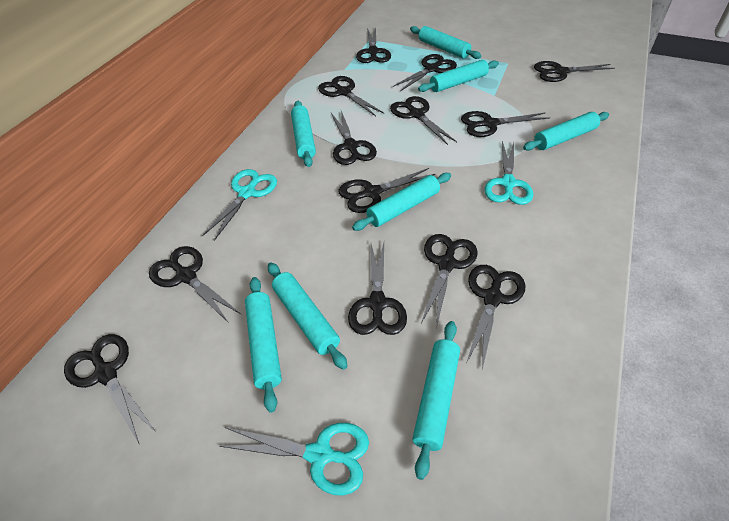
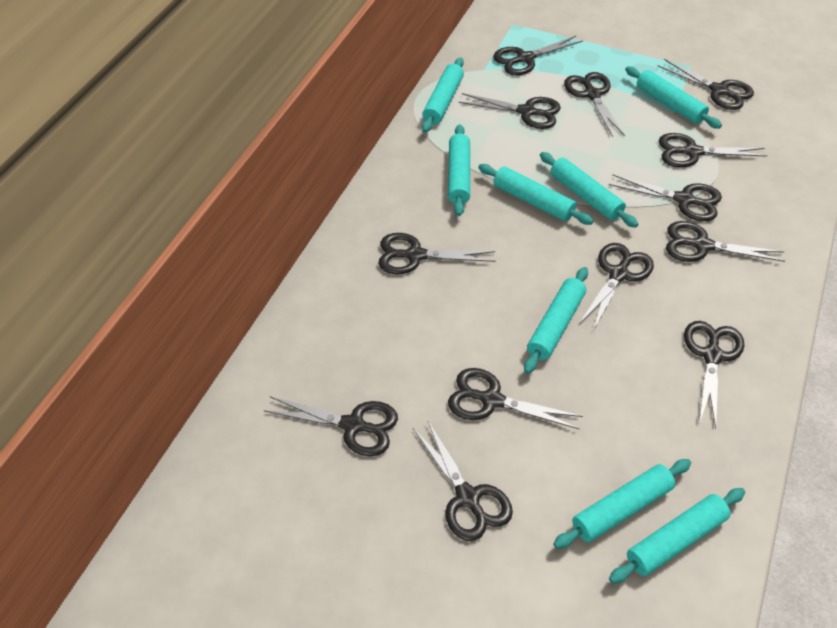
turquoise scissors: 3 -> 0

